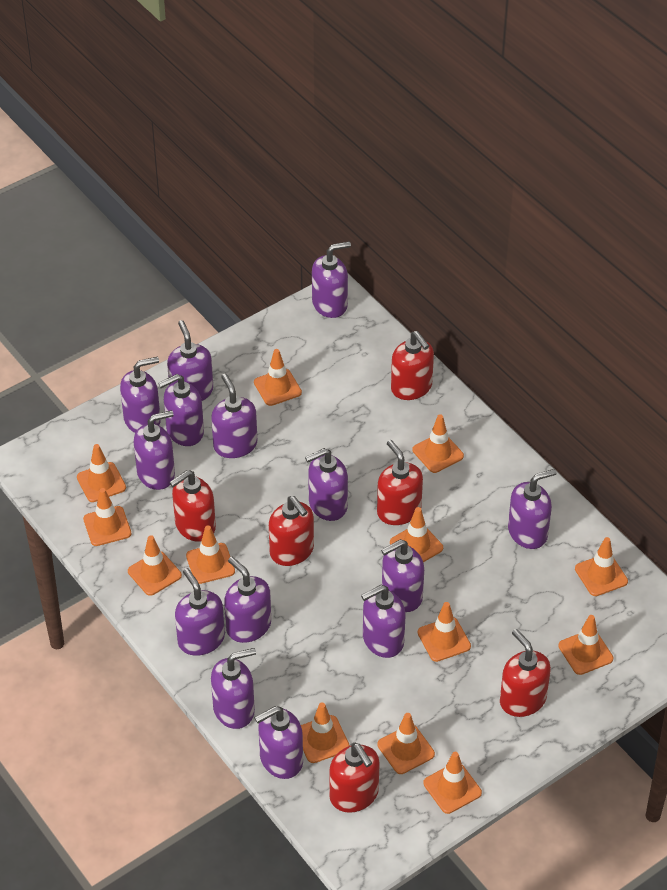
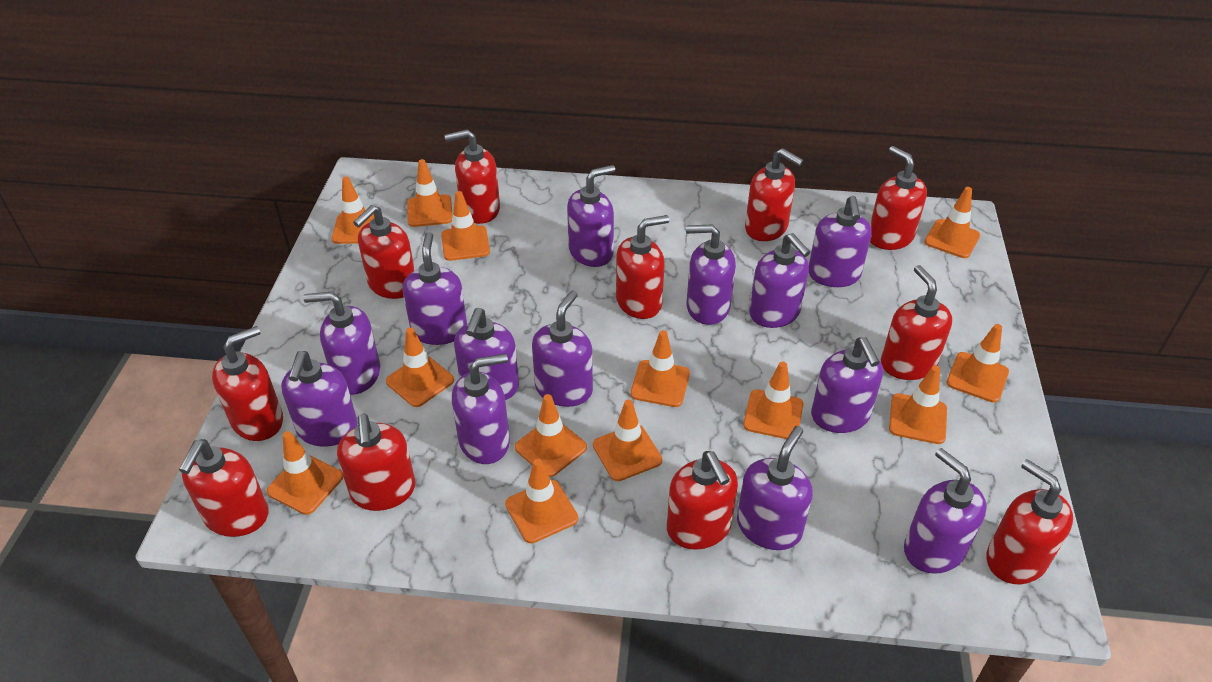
purple soap dispenser: 14 -> 13
red soap dispenser: 6 -> 11

